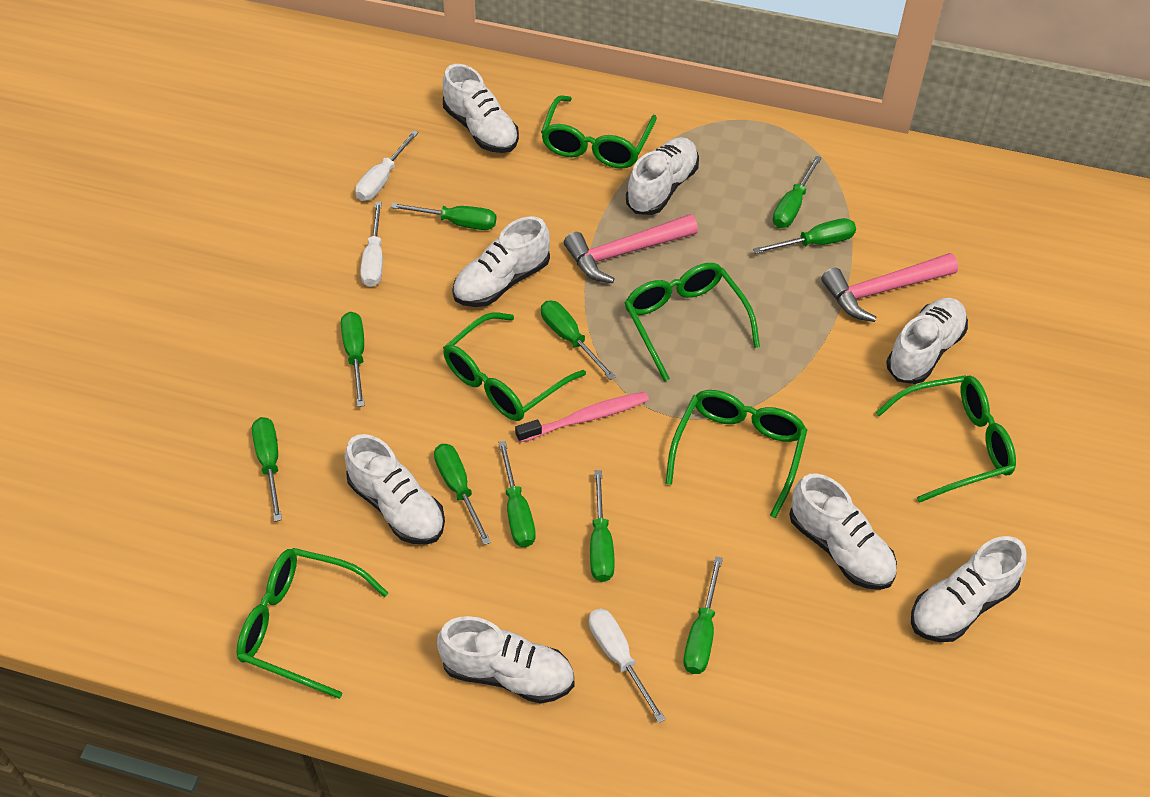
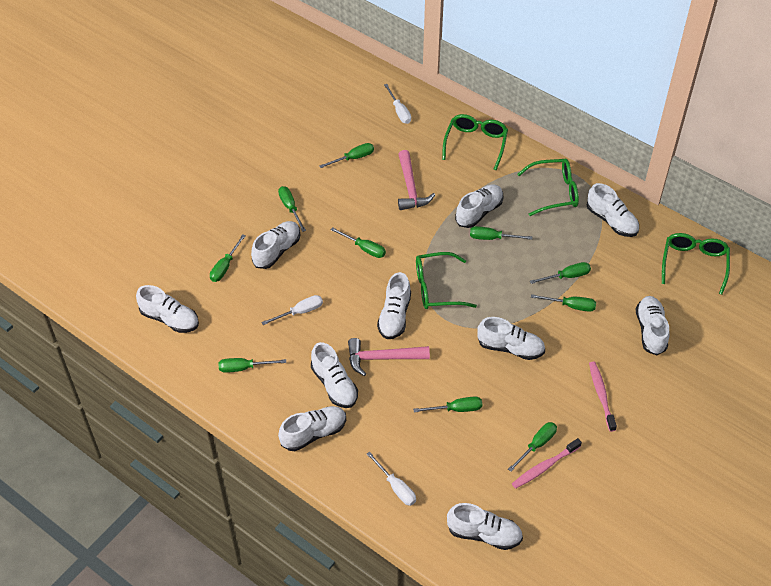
green glasses: 6 -> 4
pink toothbrush: 1 -> 2
white shoe: 8 -> 10

